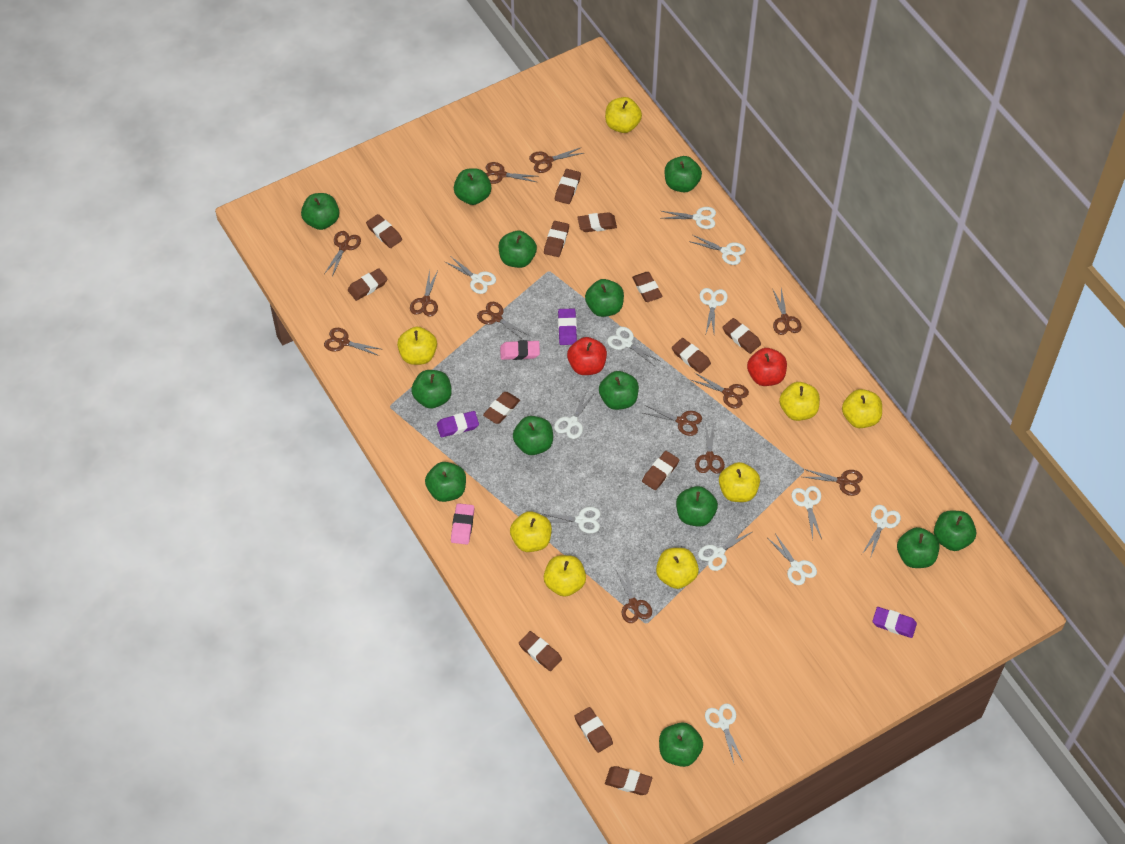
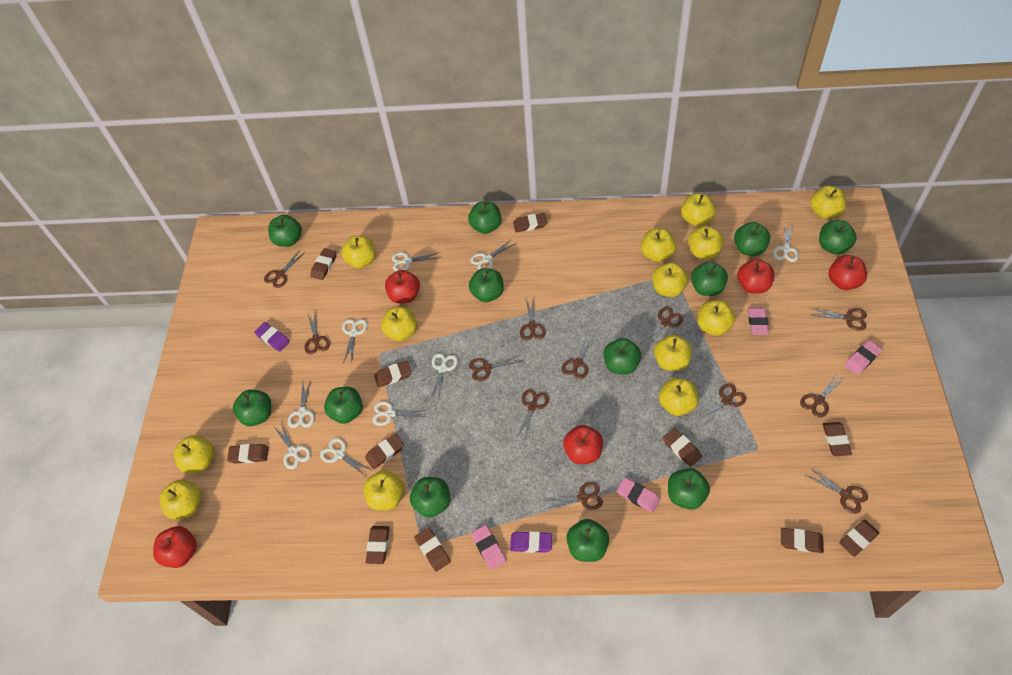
brown eraser: 13 -> 11
green apple: 13 -> 12
pink eraser: 2 -> 4
purple eraser: 3 -> 2
red apple: 2 -> 5
white scissors: 12 -> 9
yellow apple: 8 -> 13

